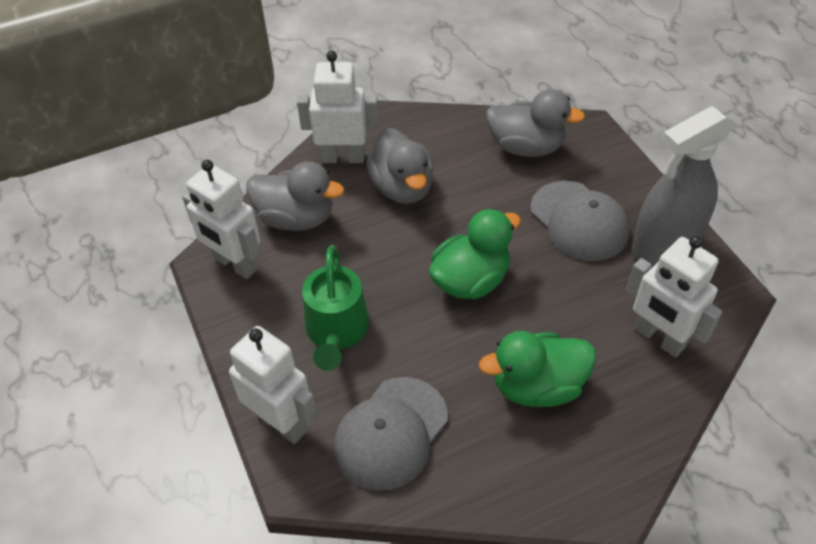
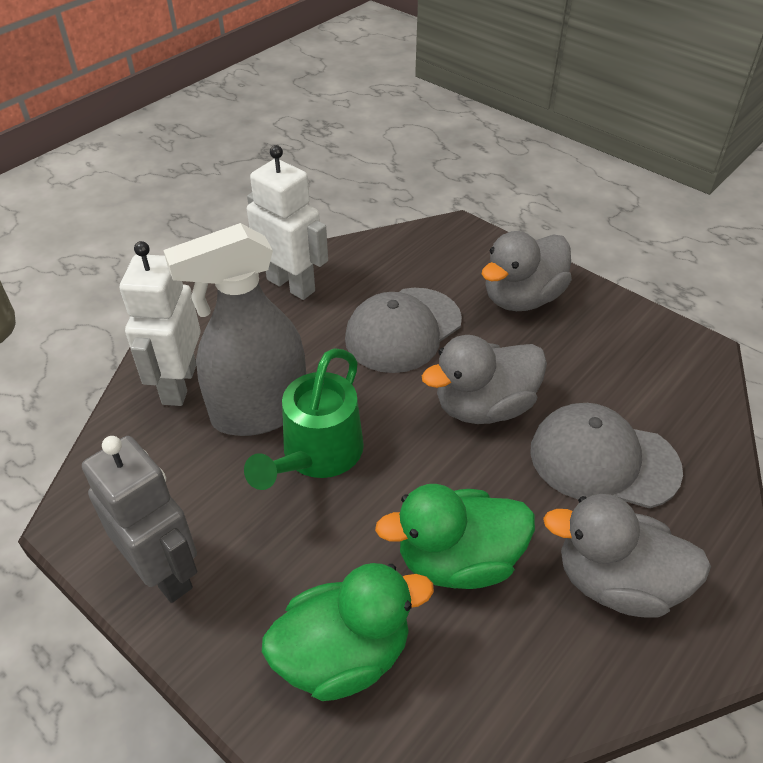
grey robot: 0 -> 1
white robot: 4 -> 2

